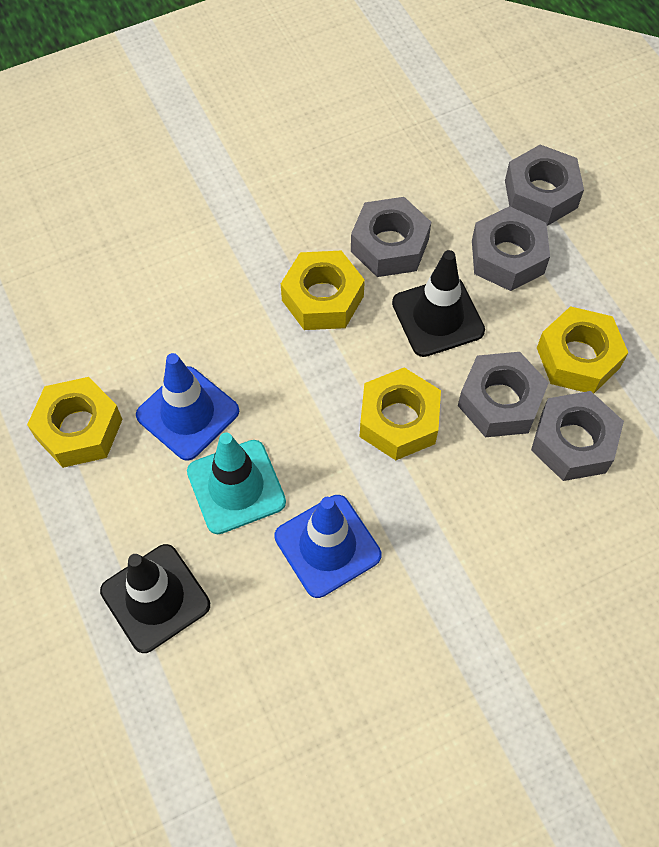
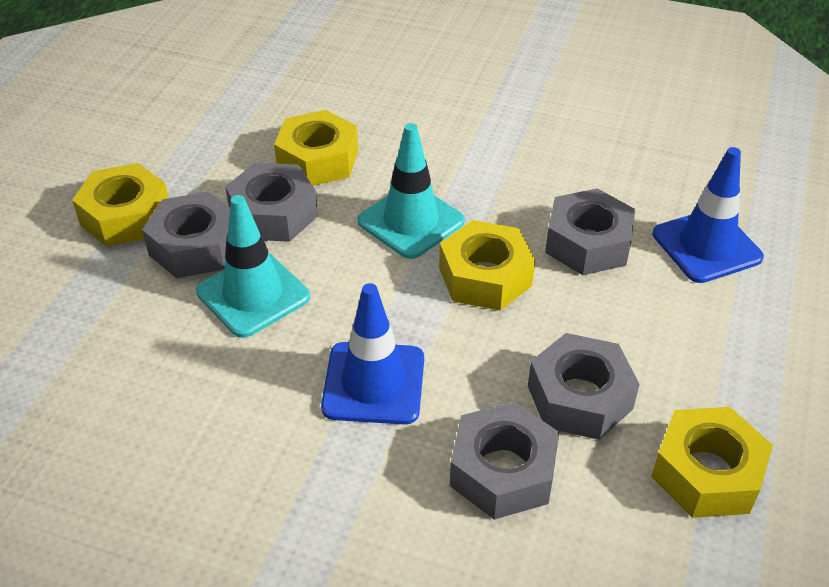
black traffic cone: 2 -> 0
turquoise traffic cone: 1 -> 2

